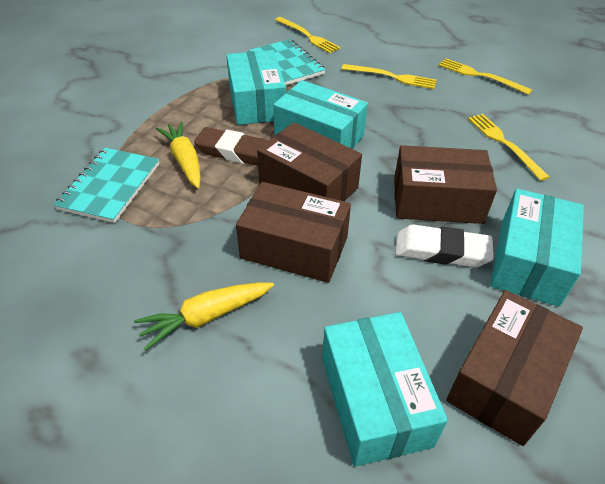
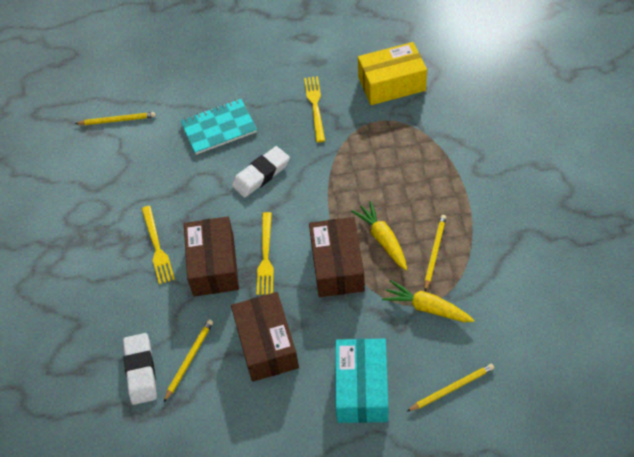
brown box: 4 -> 3
brown eraser: 1 -> 0
turquoise box: 4 -> 1
turquoise notebook: 2 -> 1
white eraser: 1 -> 2
yellow box: 0 -> 1
yellow fork: 4 -> 3
yellow pencil: 0 -> 4

